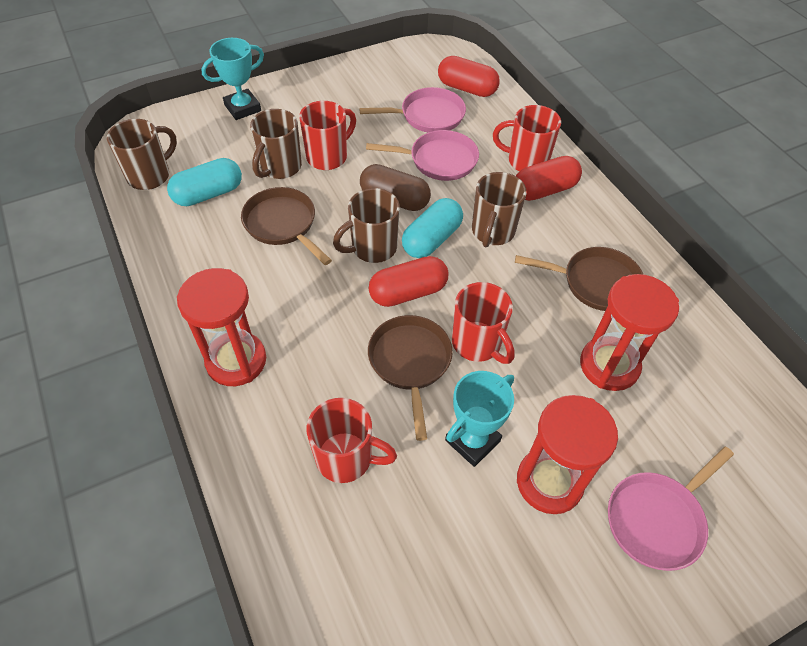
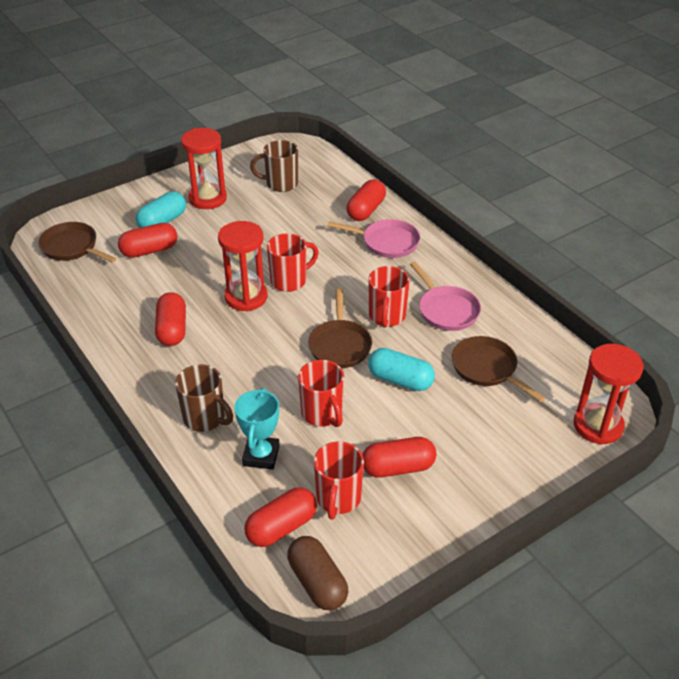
brown mug: 4 -> 2
pink pan: 3 -> 2
red capsule: 3 -> 5
turquoise trophy: 2 -> 1

